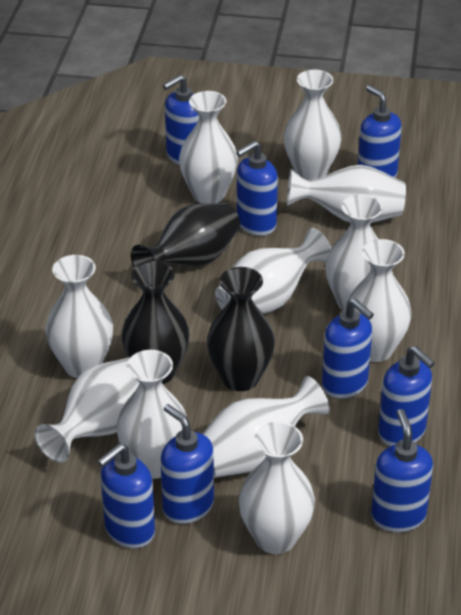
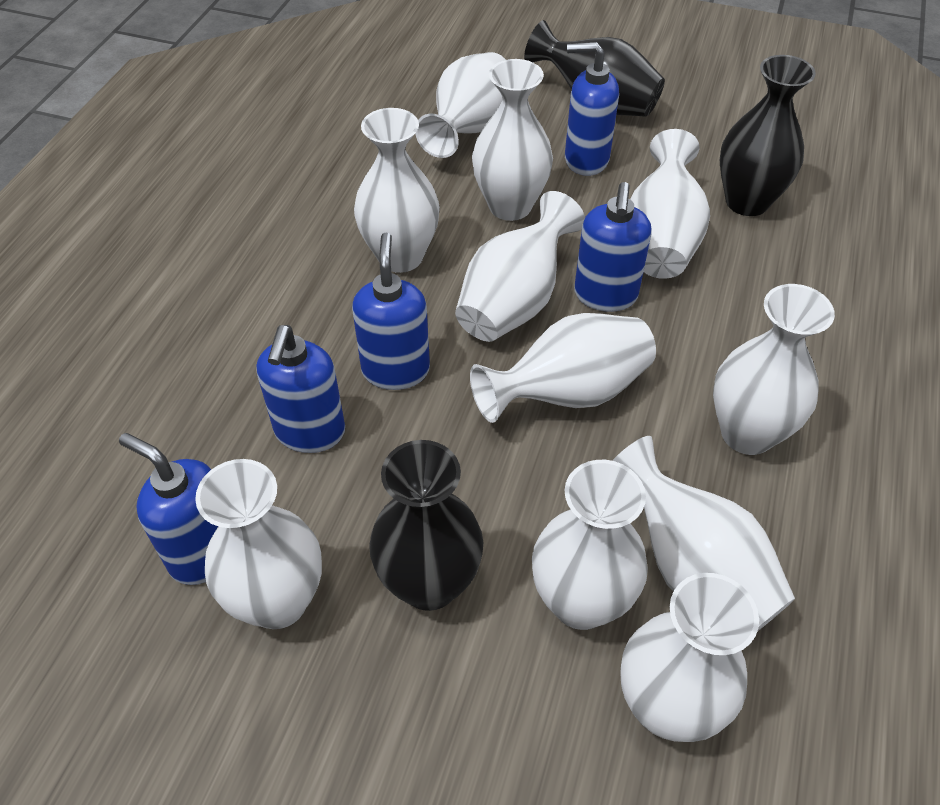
blue soap dispenser: 8 -> 5

